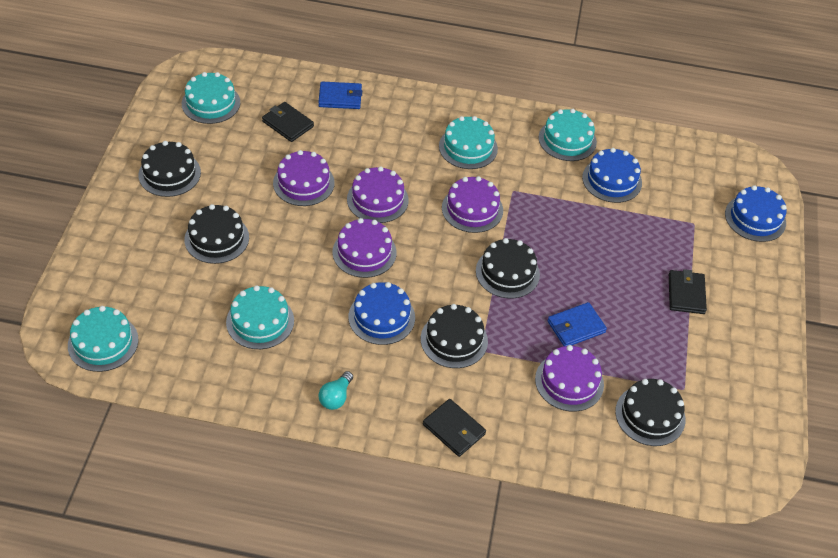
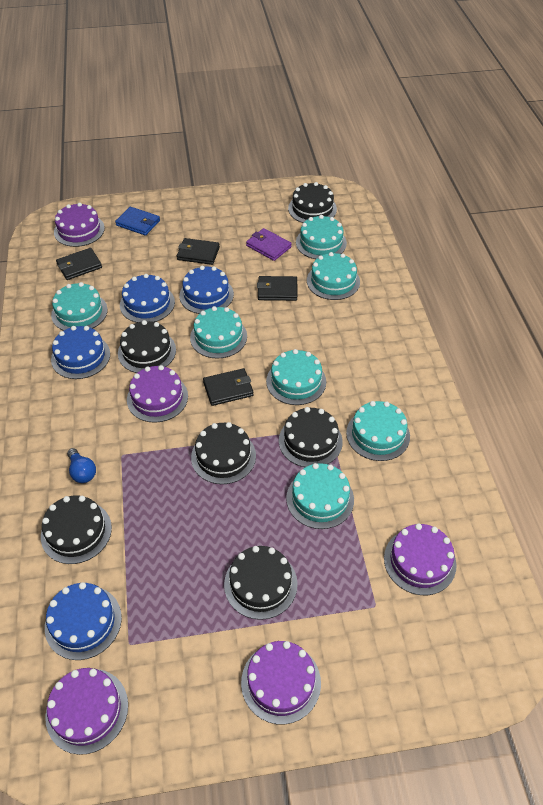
black cake: 5 -> 6
black wallet: 3 -> 4
blue cake: 3 -> 4
blue light bulb: 0 -> 1
blue wallet: 2 -> 1
purple wallet: 0 -> 1
turquoise cake: 5 -> 7
turquoise light bulb: 1 -> 0

